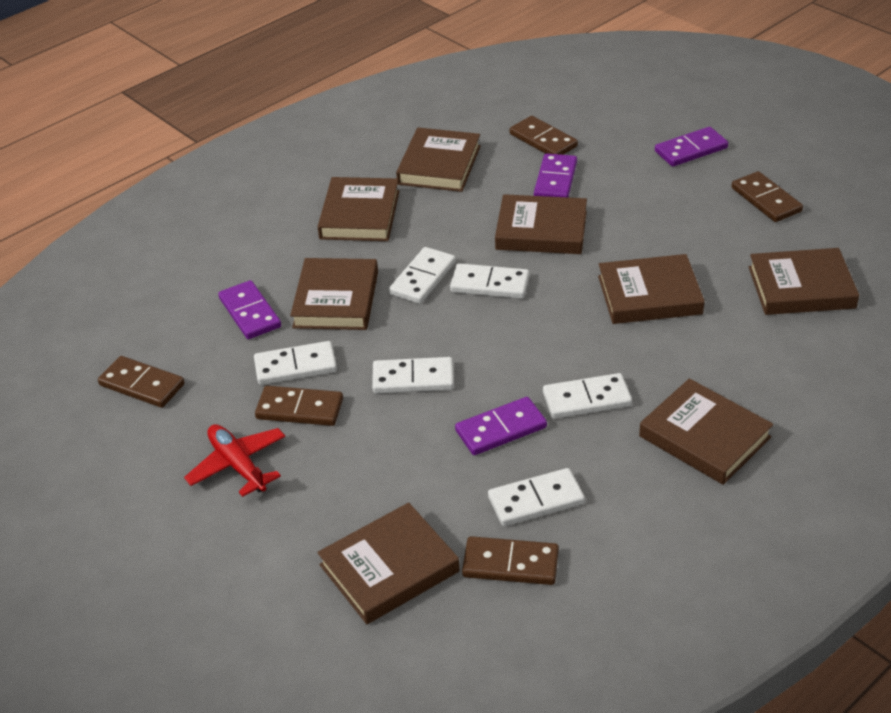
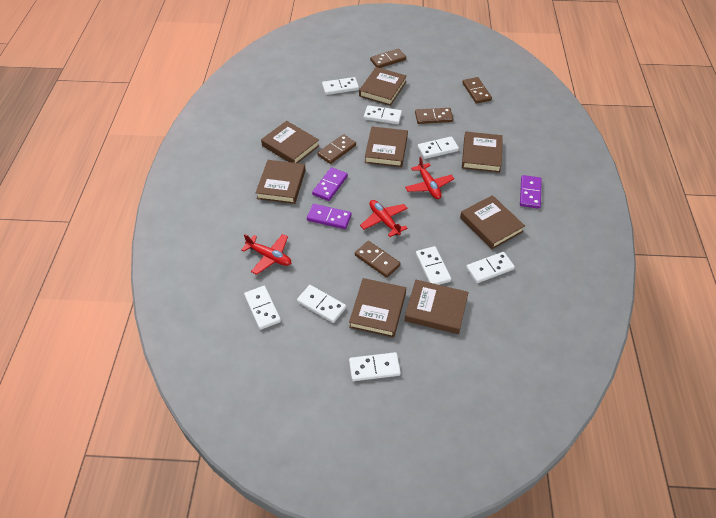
purple domino: 4 -> 3
red plane: 1 -> 3
white domino: 6 -> 8

